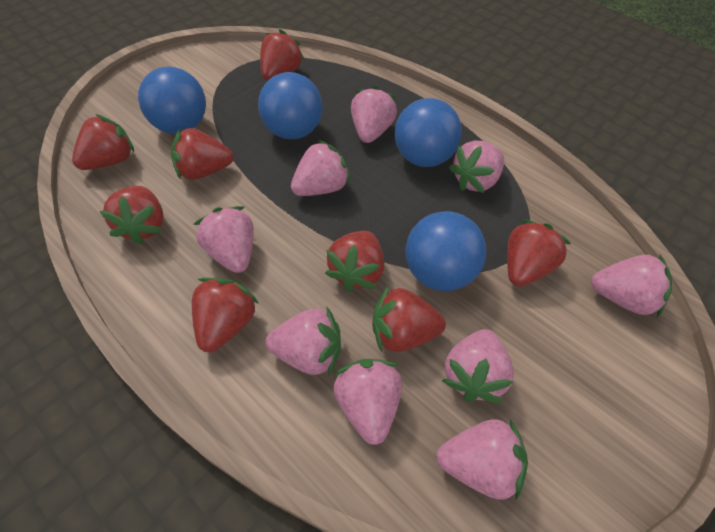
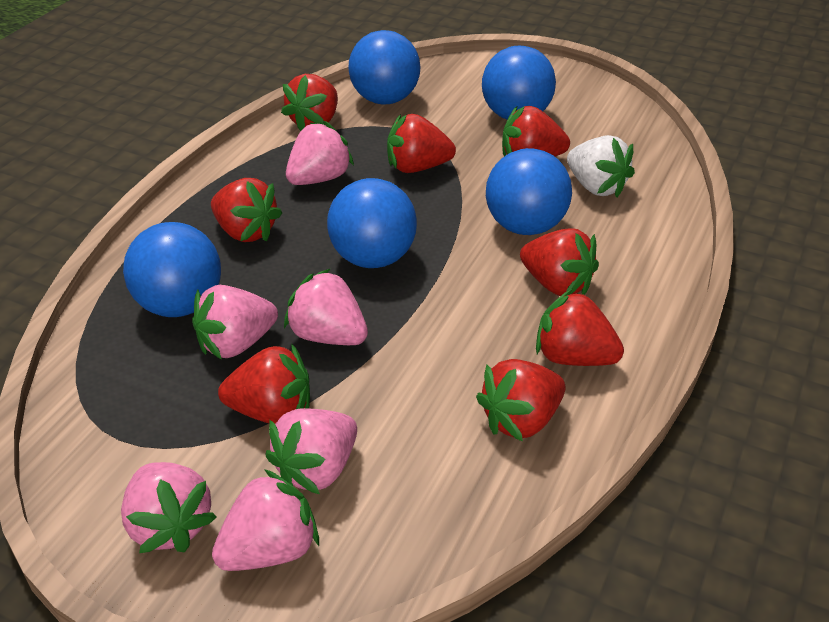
blue ball: 4 -> 5
pink strawberry: 9 -> 6
white strawberry: 0 -> 1

